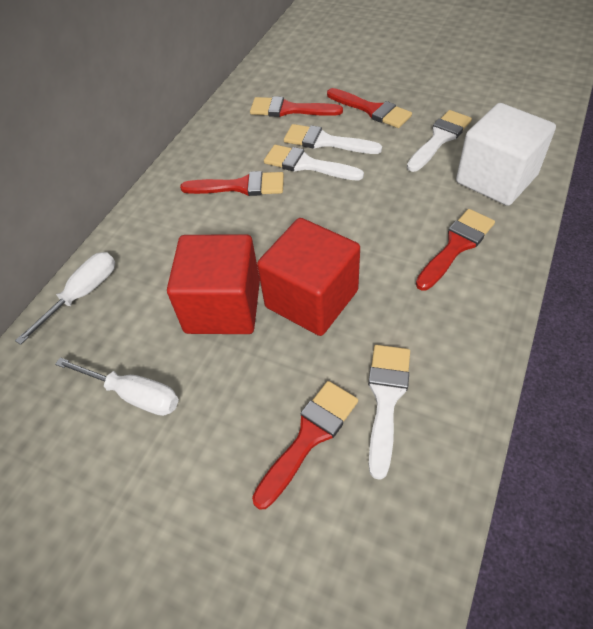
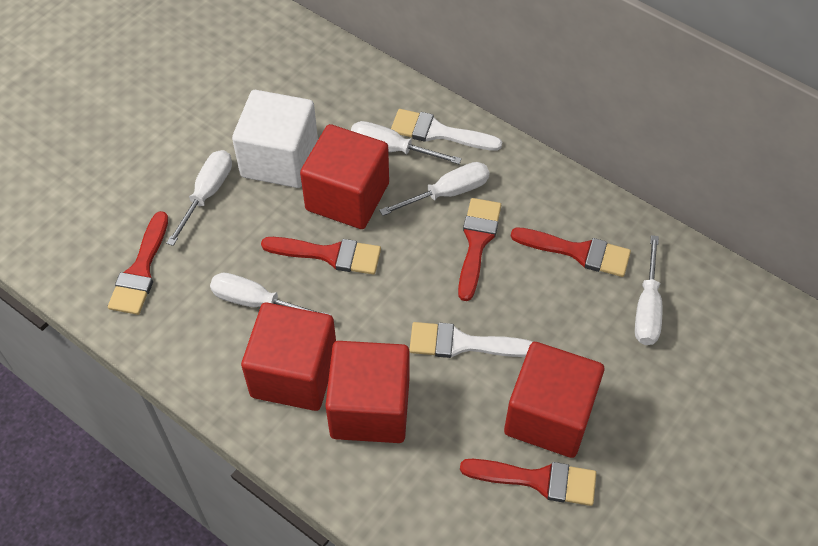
red cube: 2 -> 4
white brush: 4 -> 2
white screwdriver: 2 -> 5

